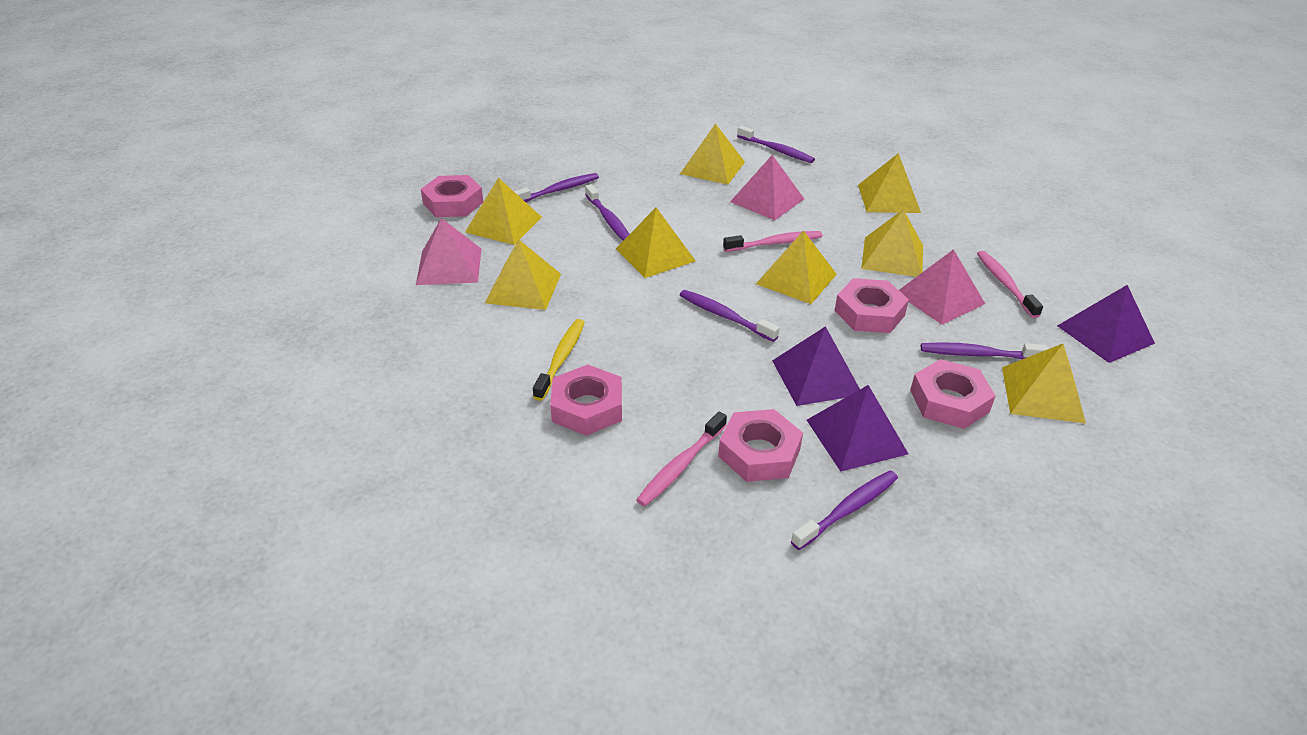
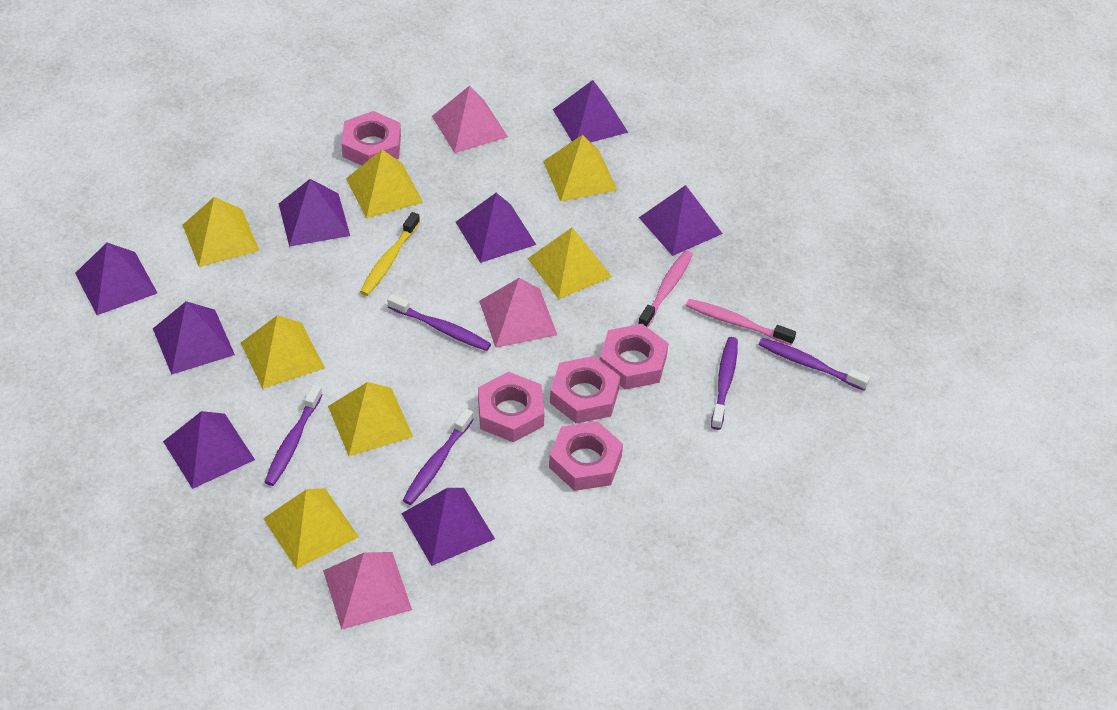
pink toothbrush: 3 -> 2
purple pyramid: 3 -> 8
purple toothbrush: 6 -> 5
yellow pyramid: 8 -> 7

